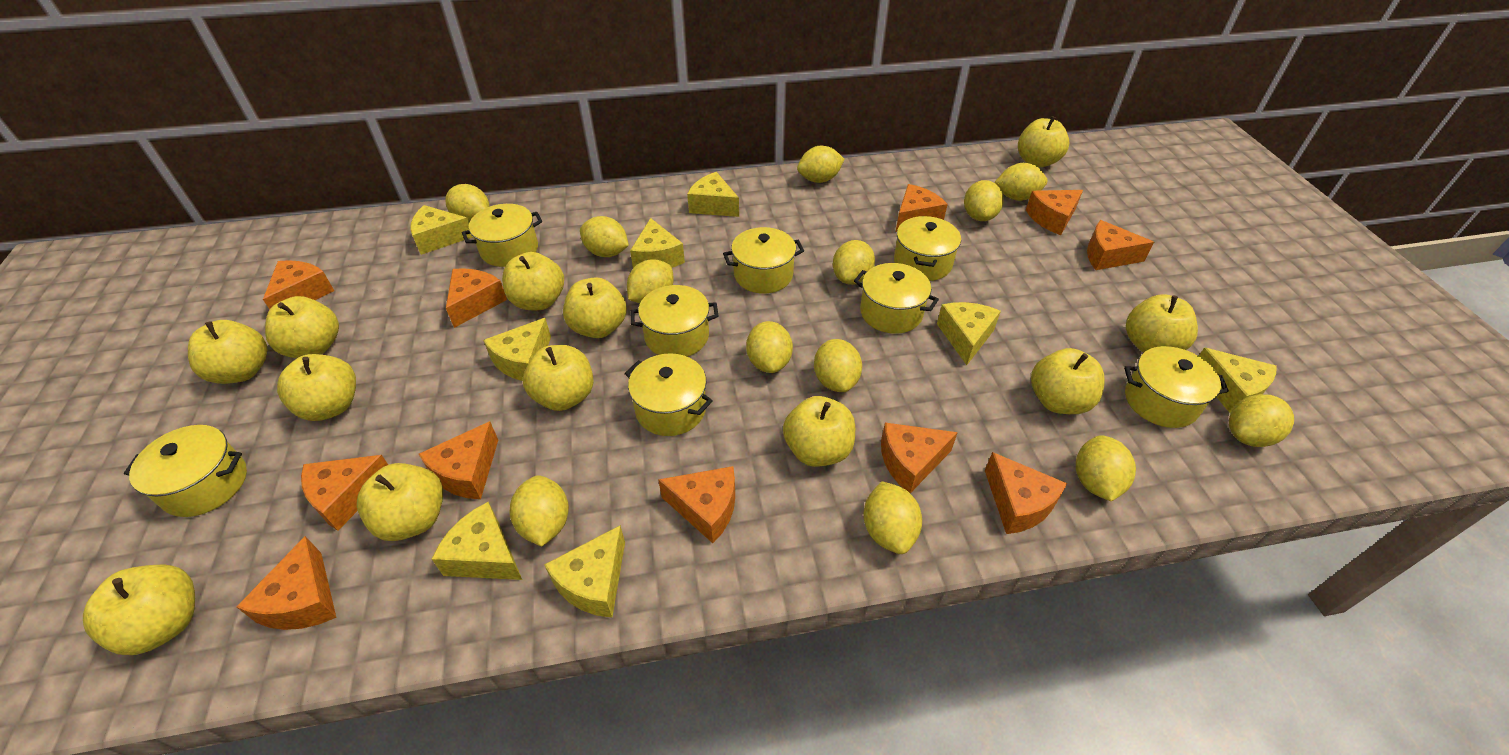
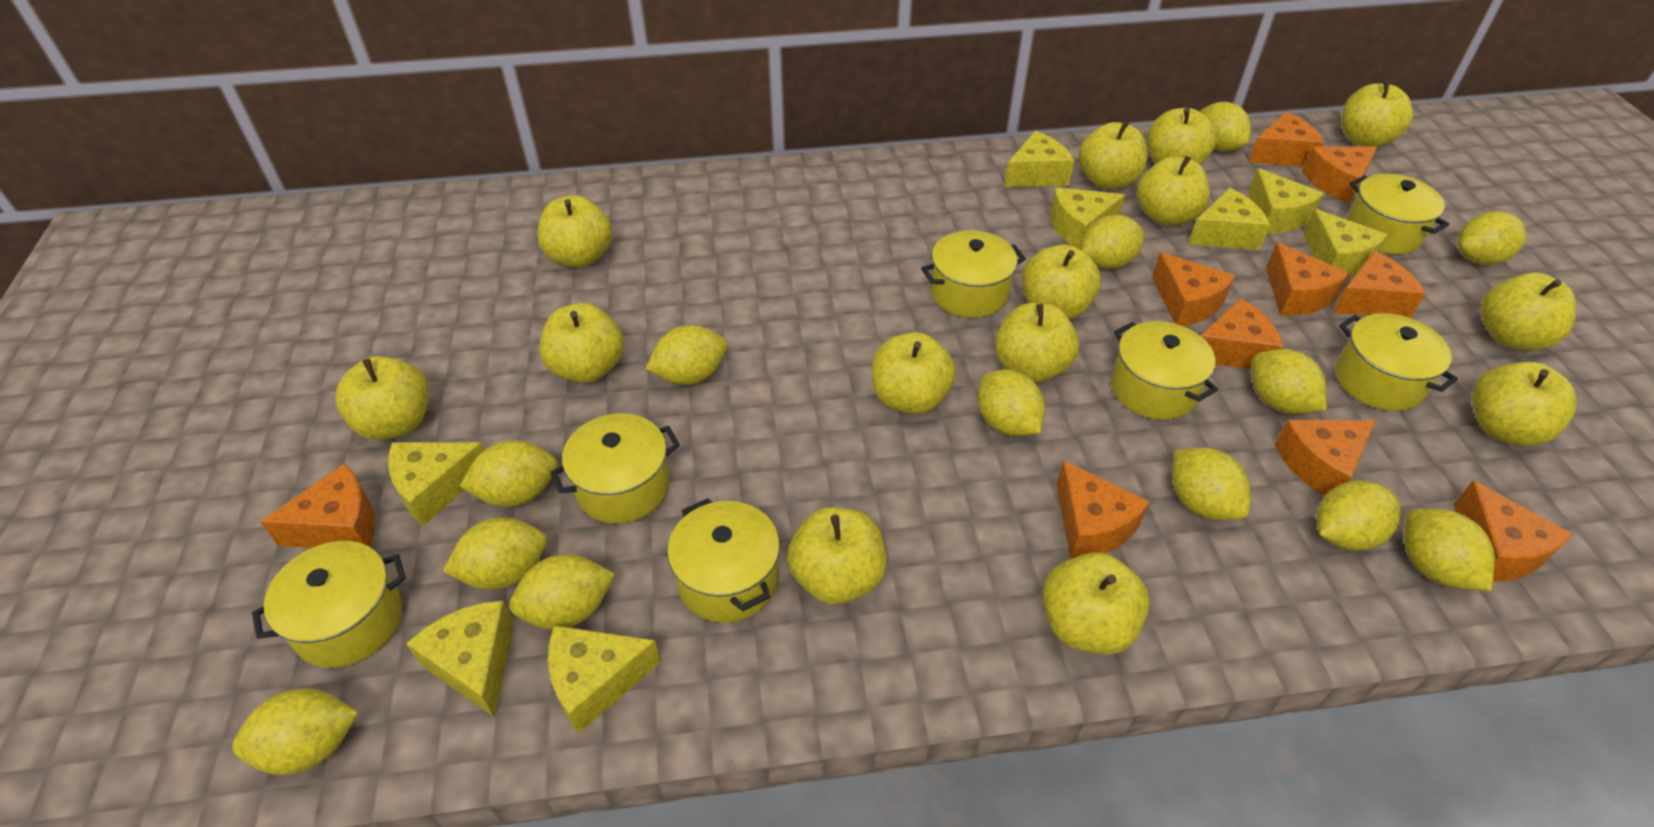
orange cheese: 11 -> 10
yellow apple: 12 -> 14
yellow pot: 8 -> 7

